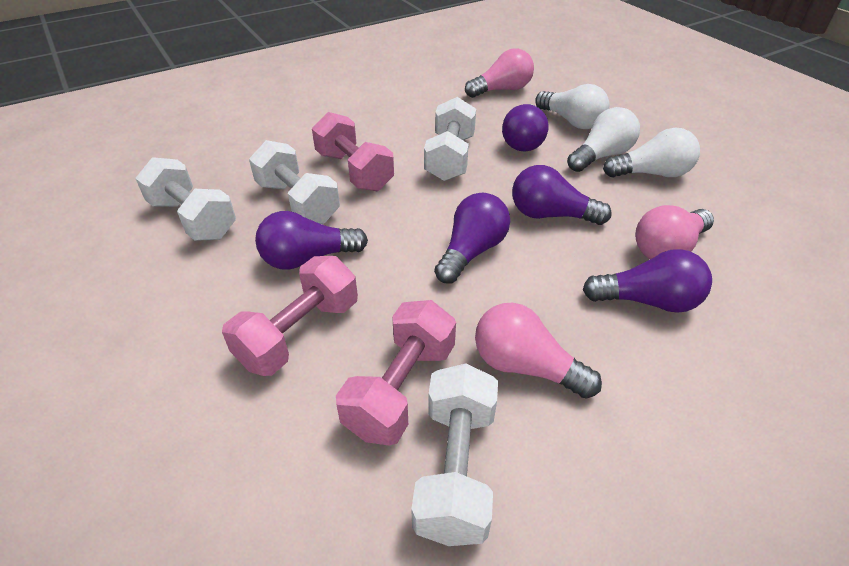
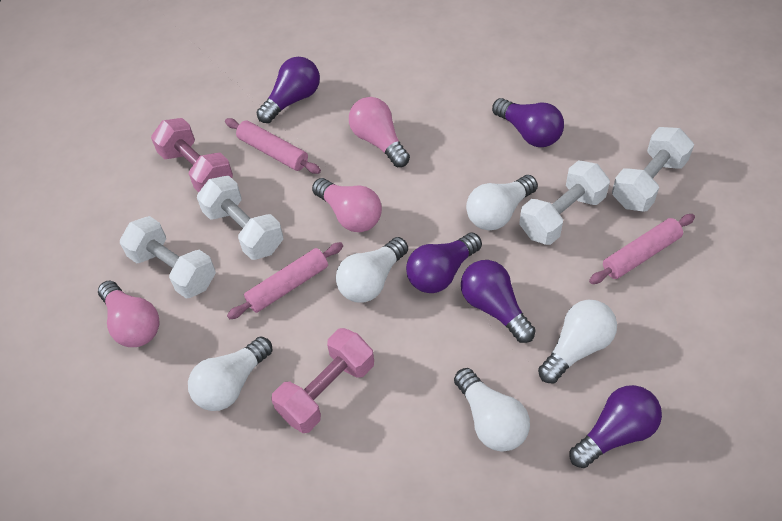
pink dumbbell: 3 -> 2
pink rolling pin: 0 -> 3
white light bulb: 3 -> 5

